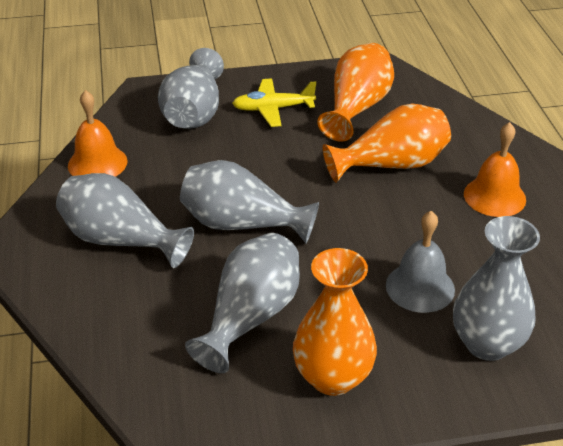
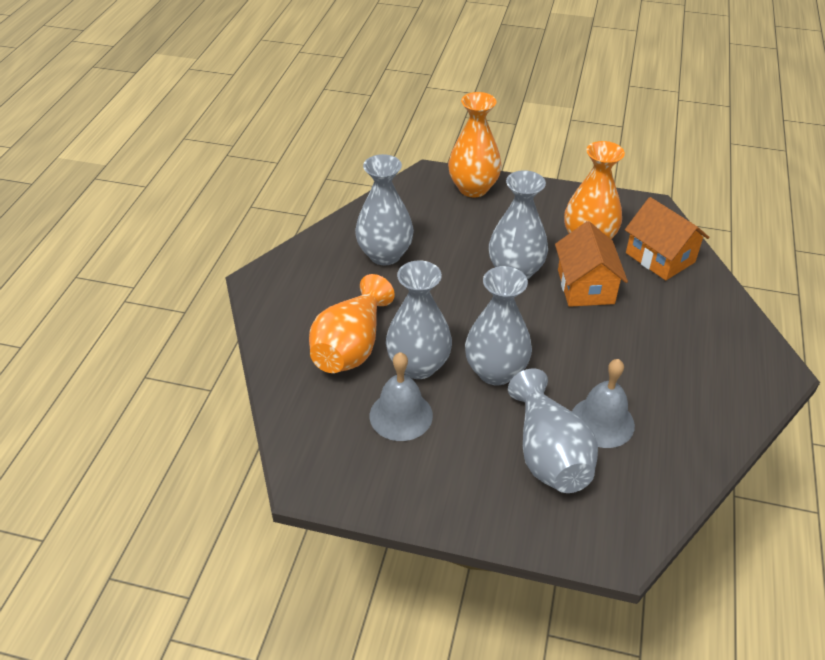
grey bell: 1 -> 2
orange bell: 2 -> 0
orange house: 0 -> 2
yellow plane: 1 -> 0

